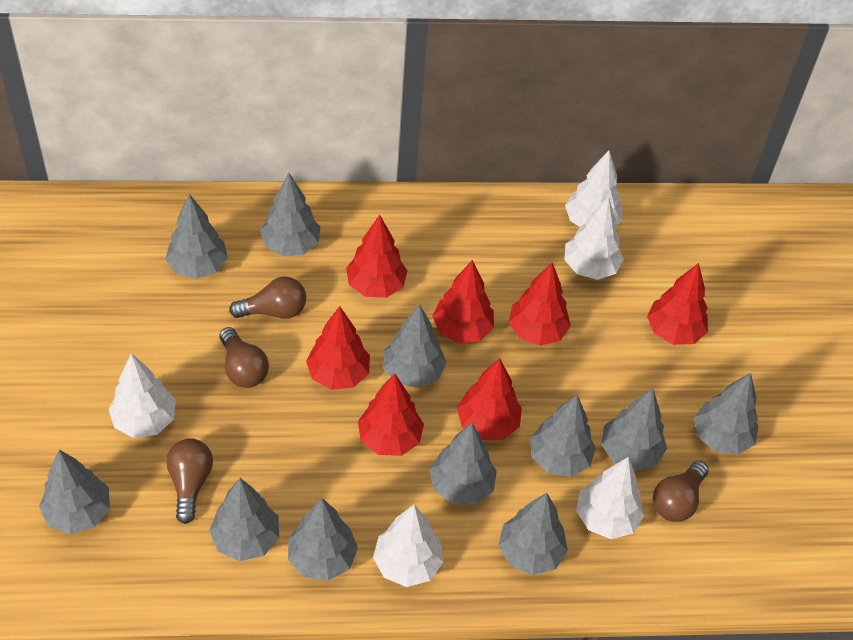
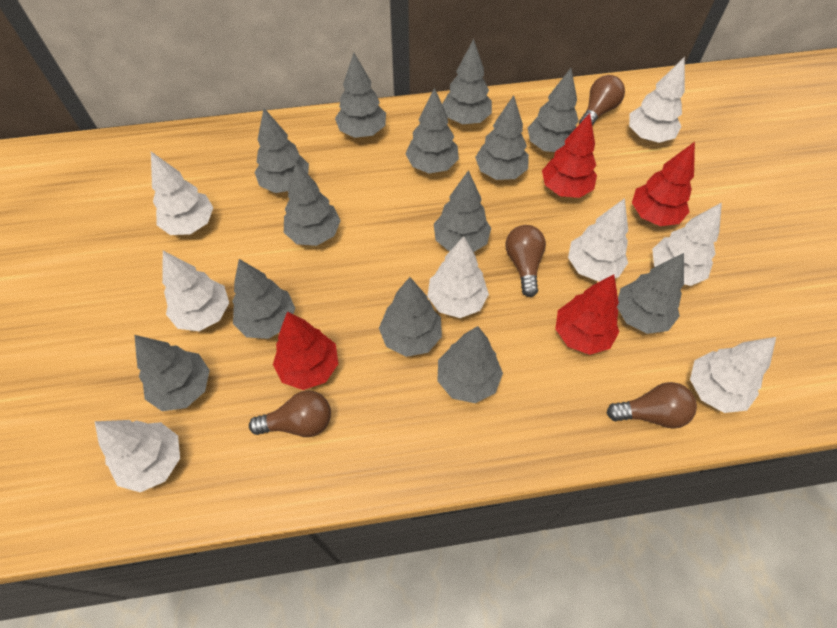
grey tree: 11 -> 13
red tree: 7 -> 4
white tree: 5 -> 8

